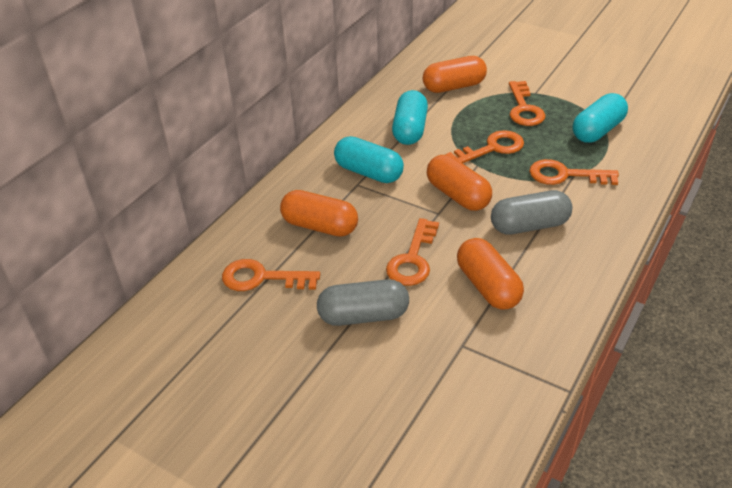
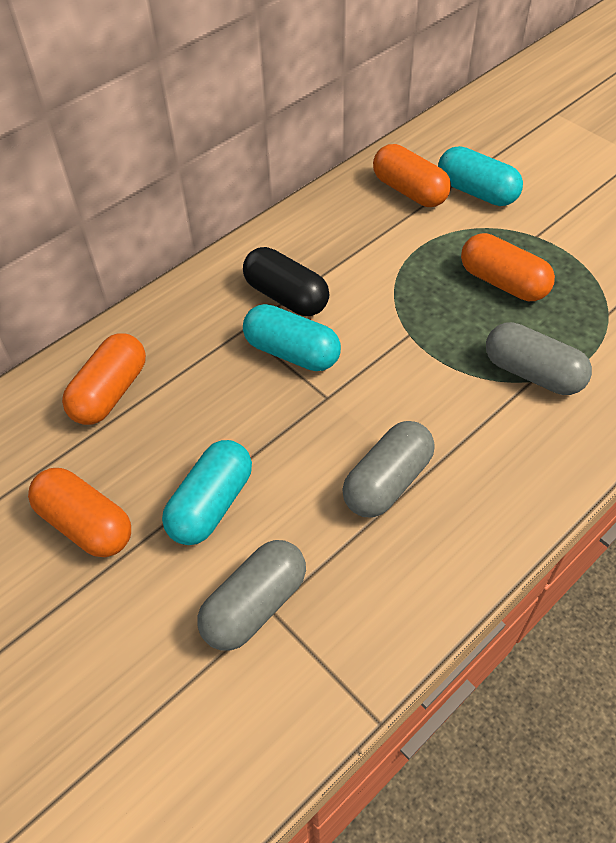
black capsule: 0 -> 1
grey capsule: 2 -> 3
orange key: 5 -> 0

